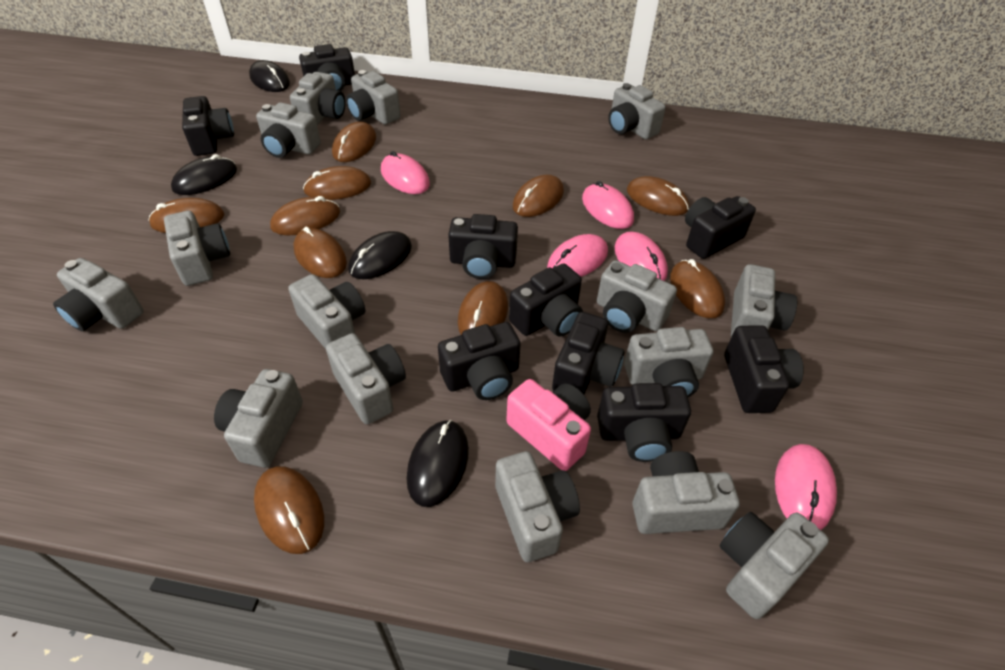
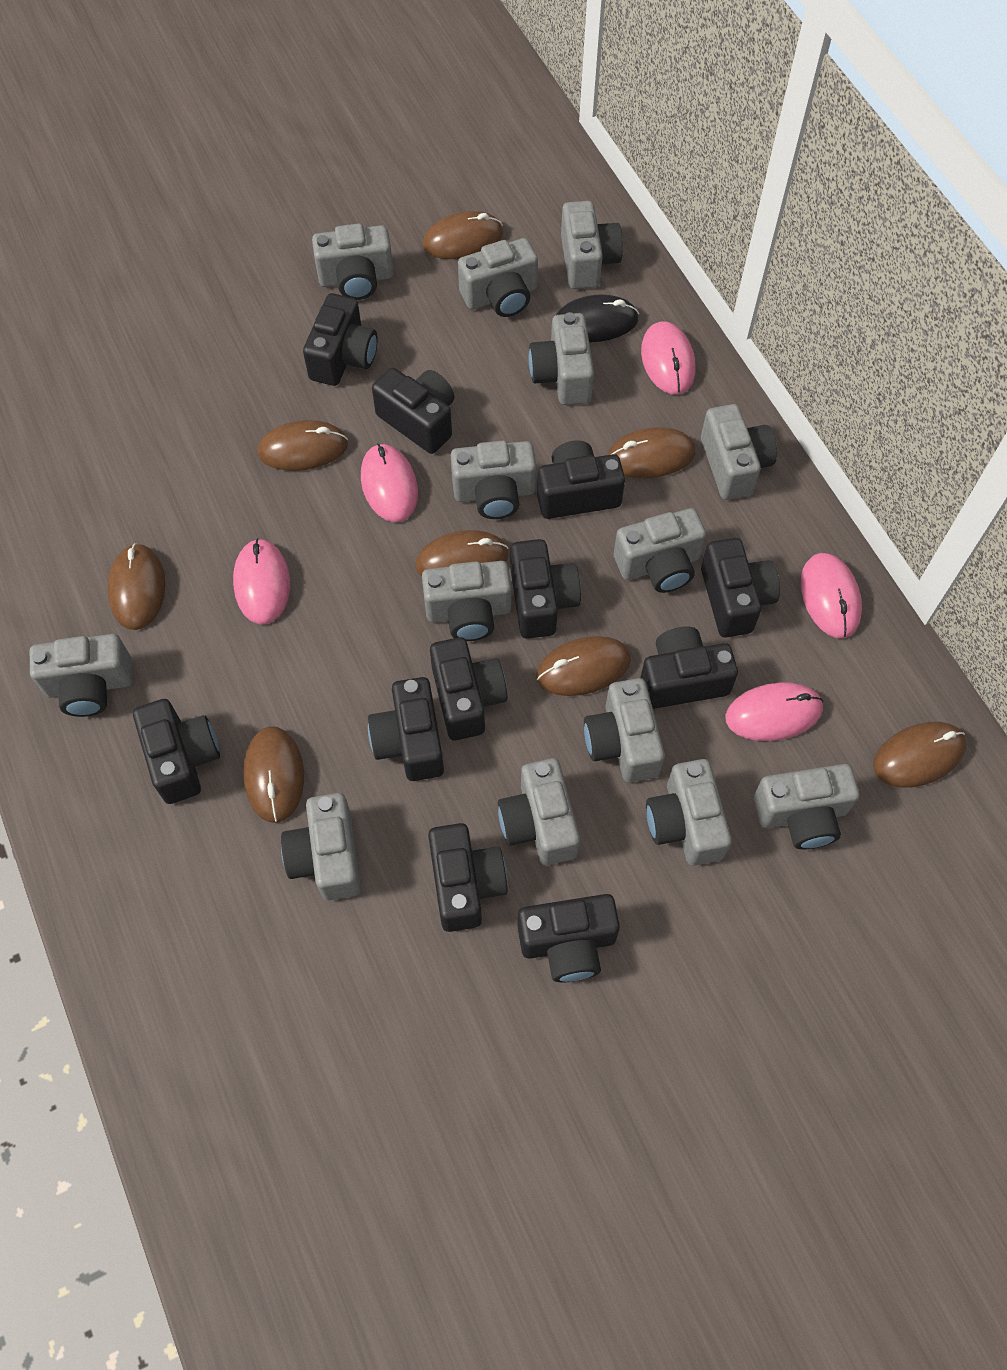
black camera: 9 -> 11
black mouse: 4 -> 1
brown mouse: 10 -> 8
grey camera: 15 -> 14
pink camera: 1 -> 0

